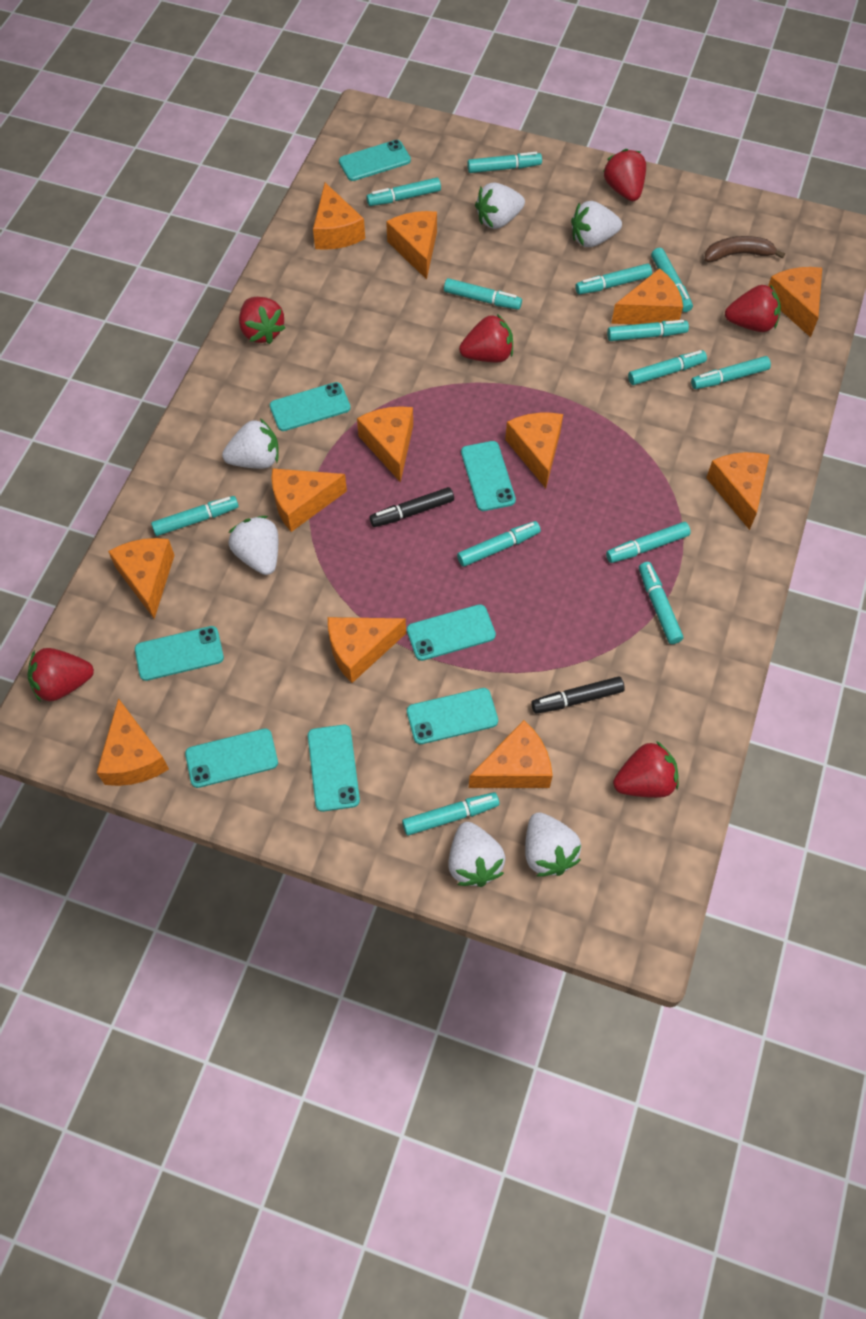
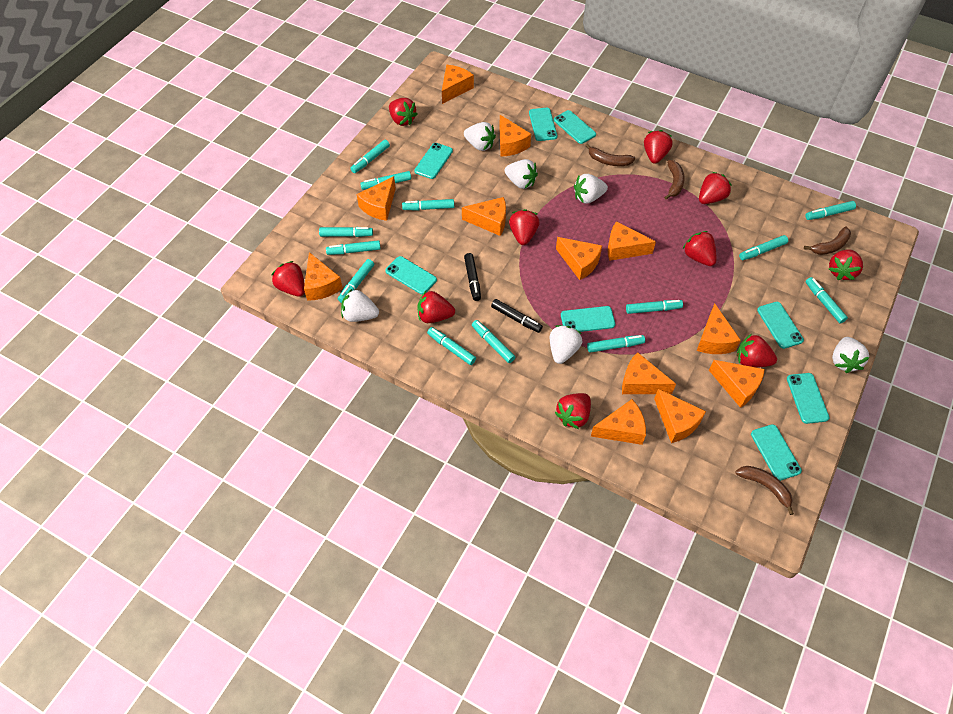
brown banana: 1 -> 4
red strawberry: 6 -> 10

